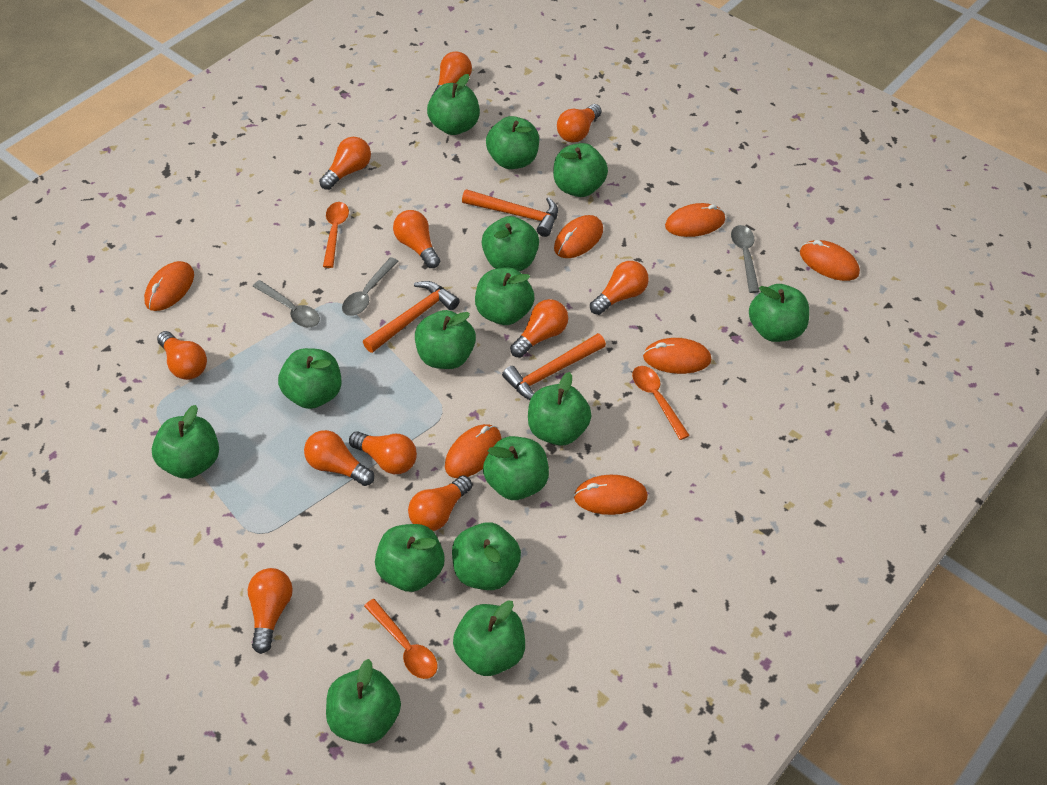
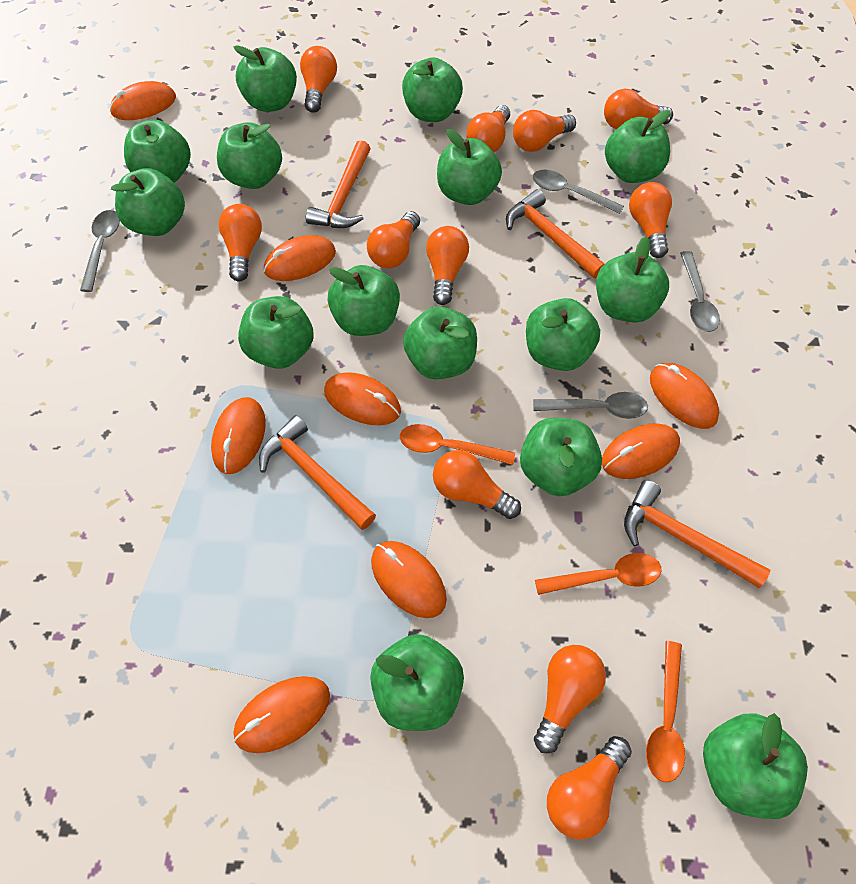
grey spoon: 3 -> 4
orange hammer: 3 -> 4
orange mouse: 7 -> 8

